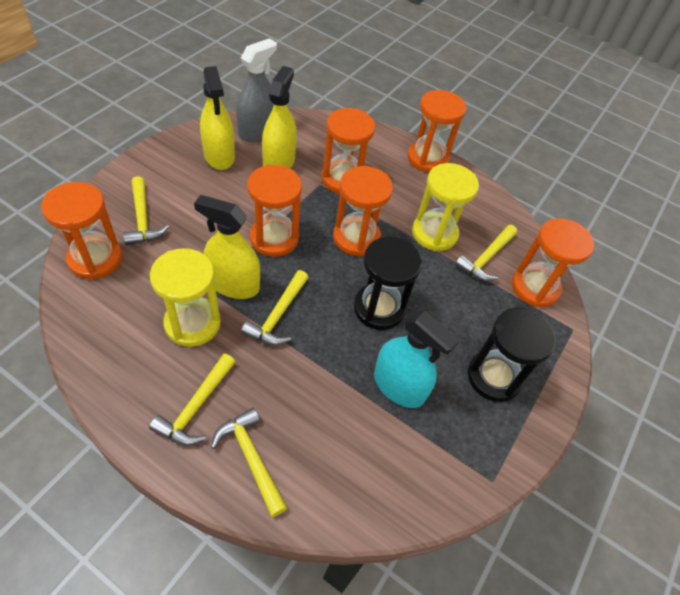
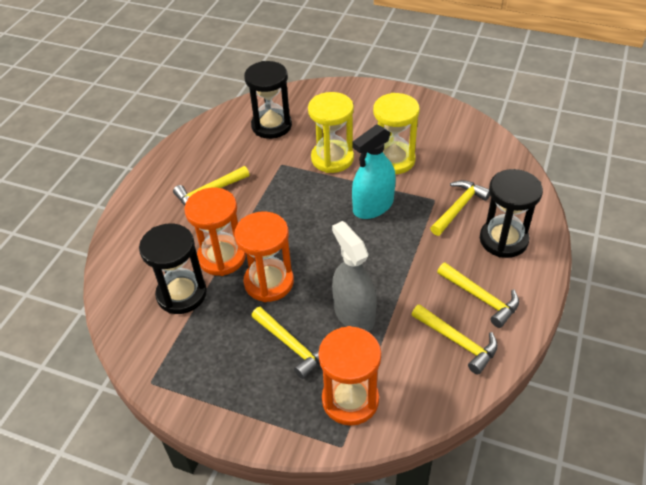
black hourglass: 2 -> 3
orange hourglass: 6 -> 3
yellow spray bottle: 3 -> 0

